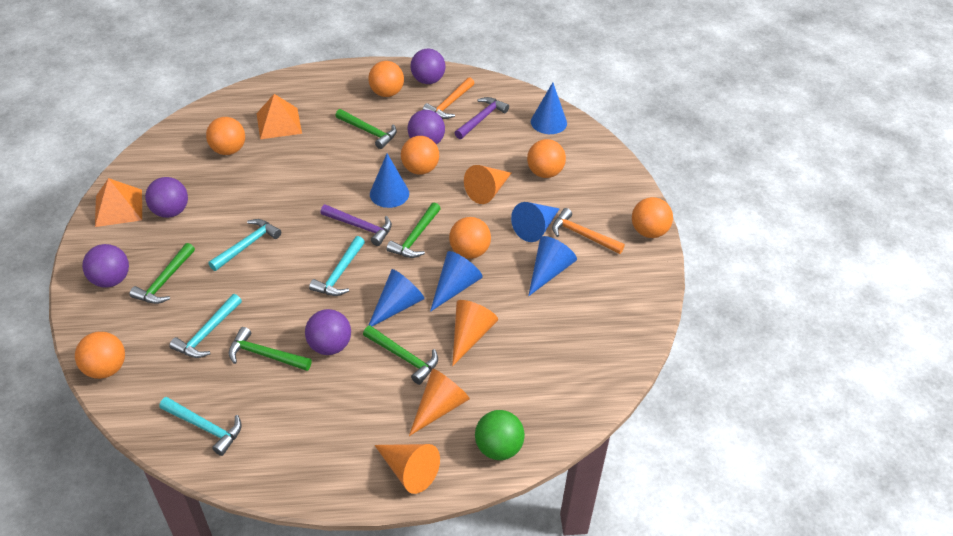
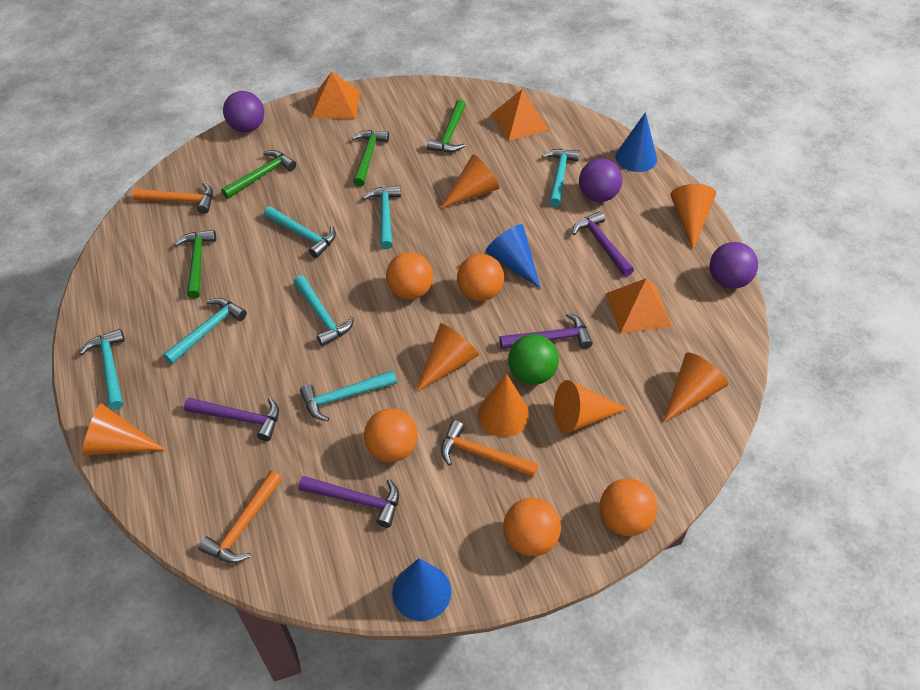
blue cone: 6 -> 3
green hammer: 5 -> 4
orange ball: 7 -> 5
orange cone: 4 -> 7
orange hammer: 2 -> 3
orange pyramid: 2 -> 3
purple ball: 5 -> 3
purple hammer: 2 -> 4
turquoise hammer: 4 -> 7

